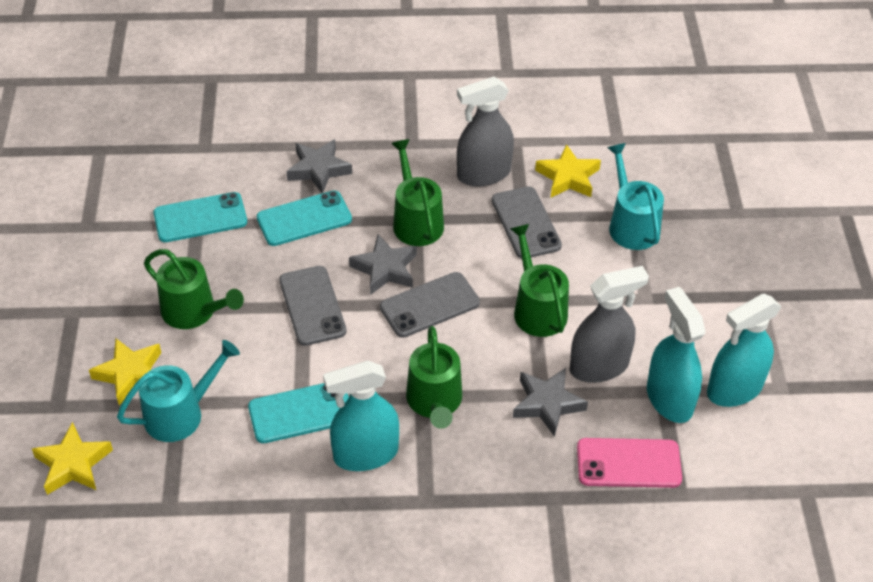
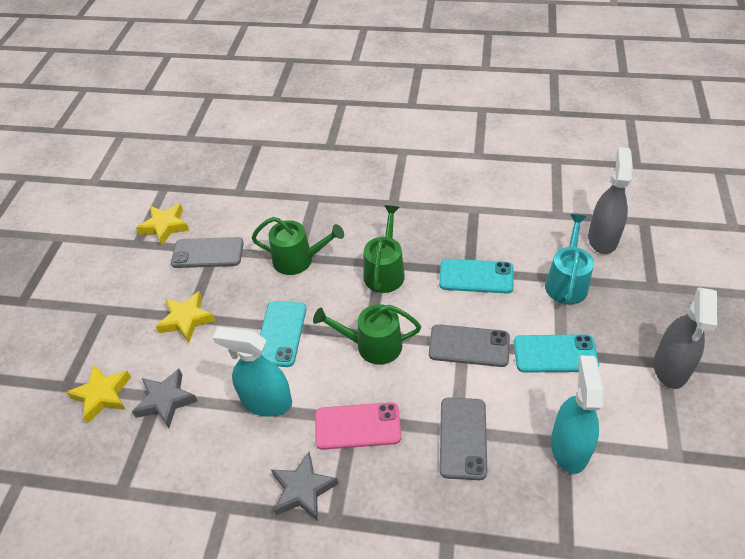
green watering can: 4 -> 3
grey star: 3 -> 2
turquoise spray bottle: 3 -> 2
turquoise watering can: 2 -> 1

